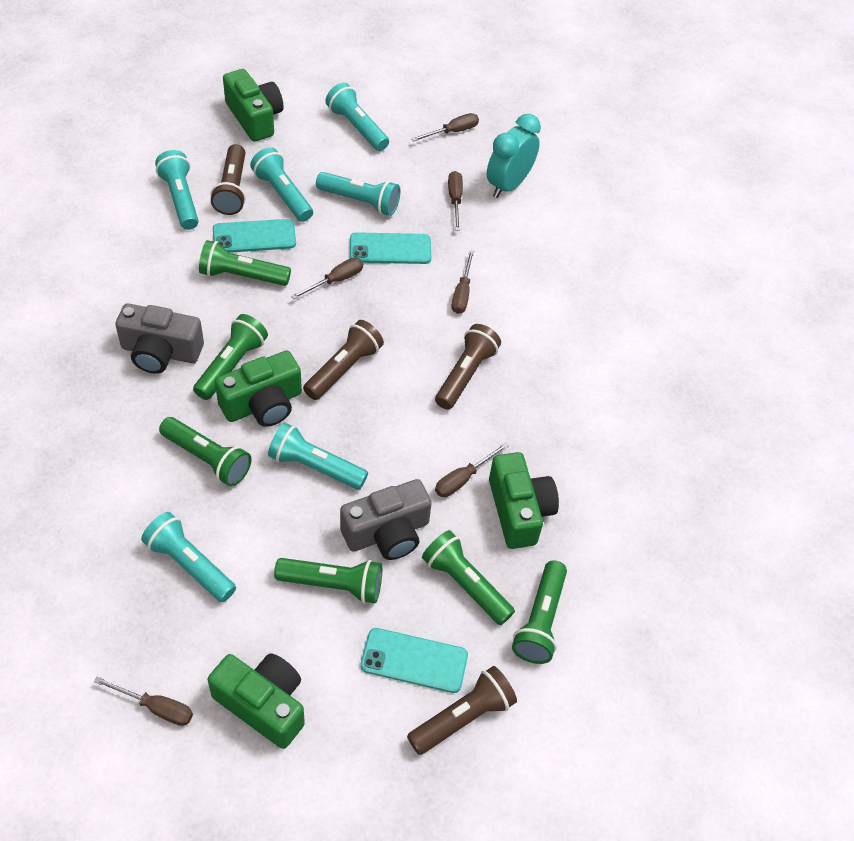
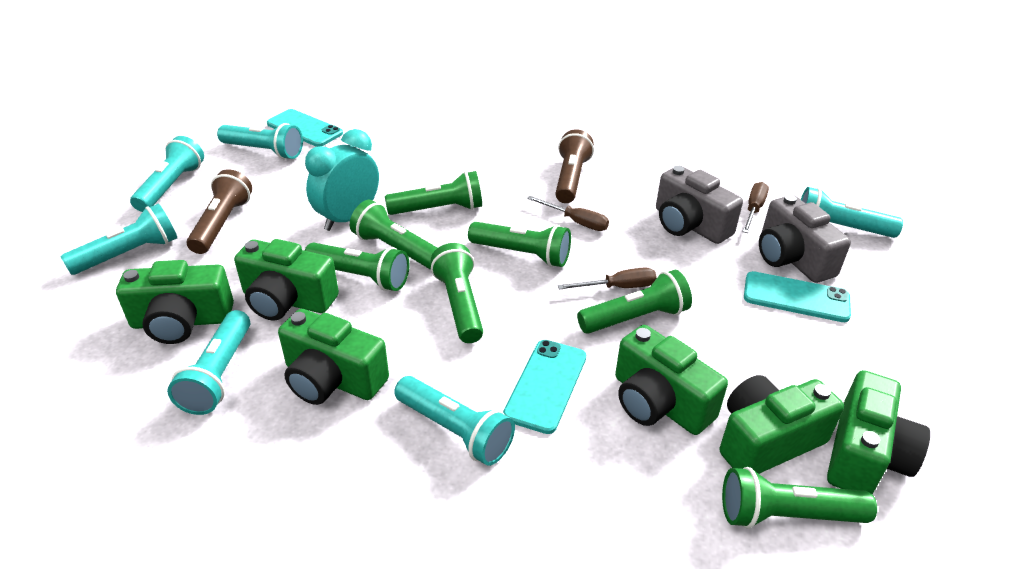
brown flashlight: 4 -> 2
brown screwdriver: 6 -> 3
green camera: 4 -> 6
green flashlight: 6 -> 7

